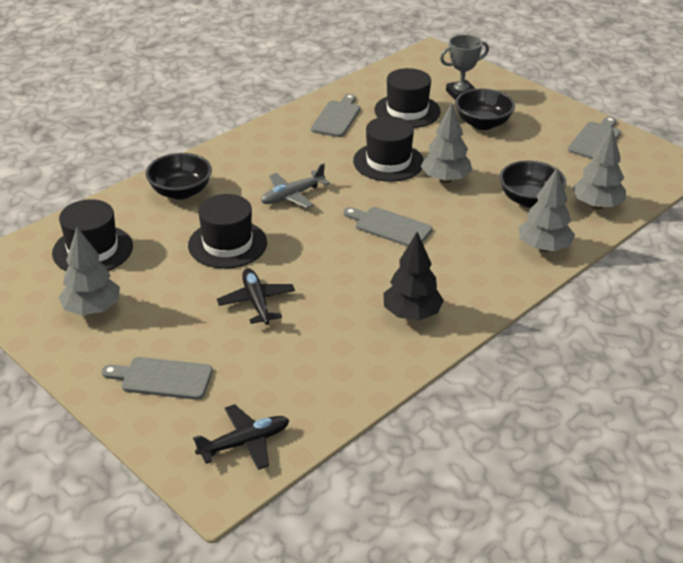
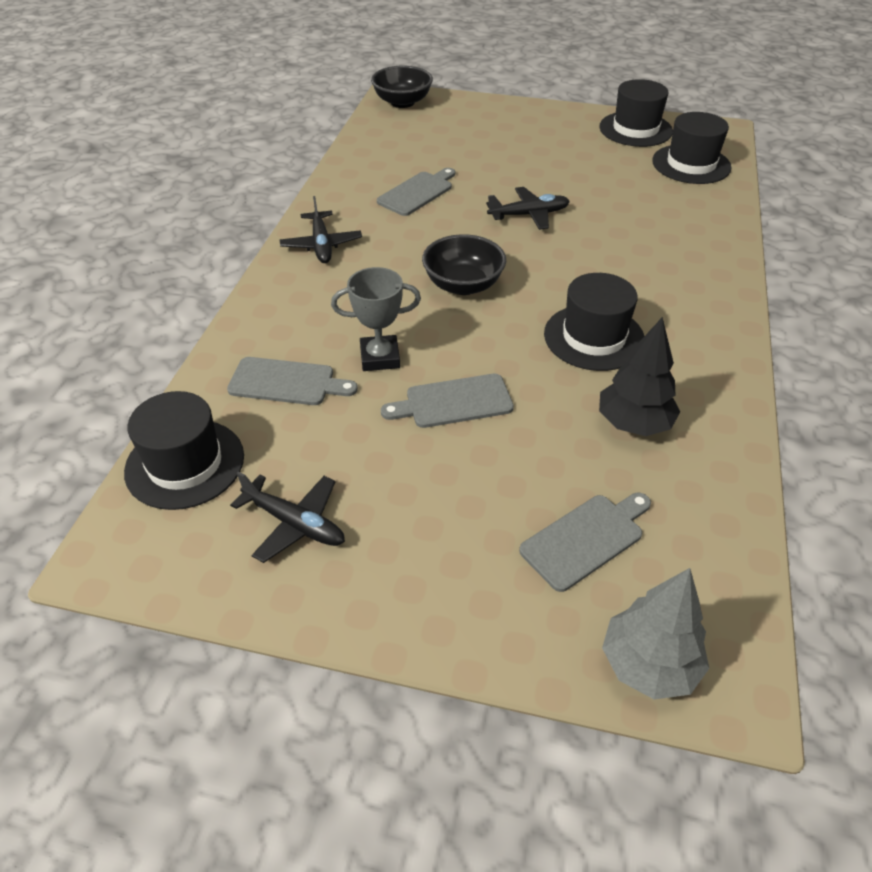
black bowl: 3 -> 2
black plane: 2 -> 3
grey plane: 1 -> 0
grey tree: 4 -> 1

